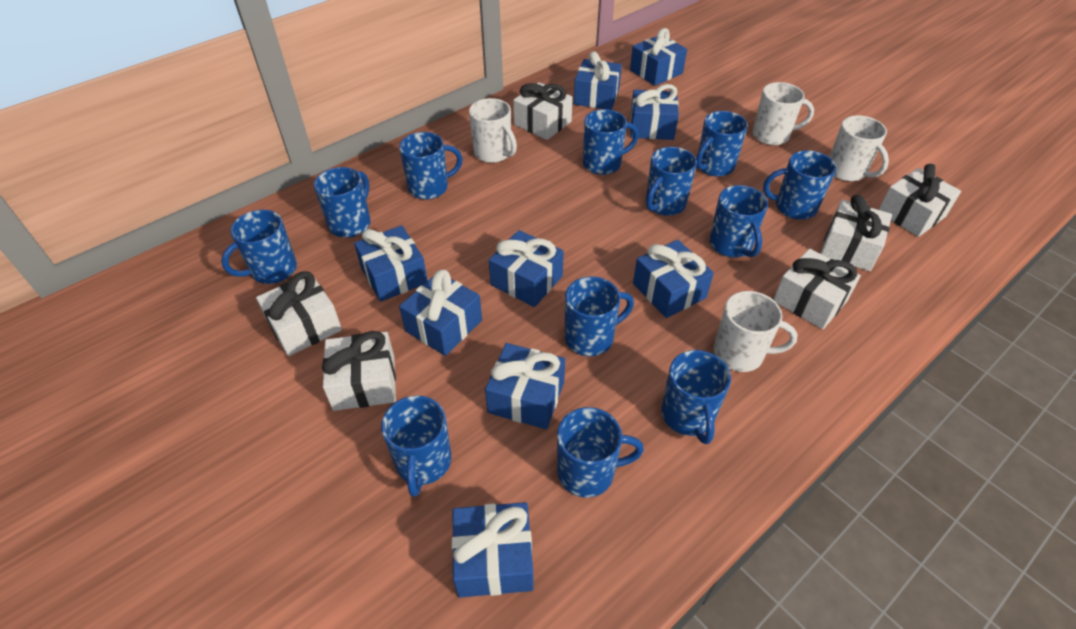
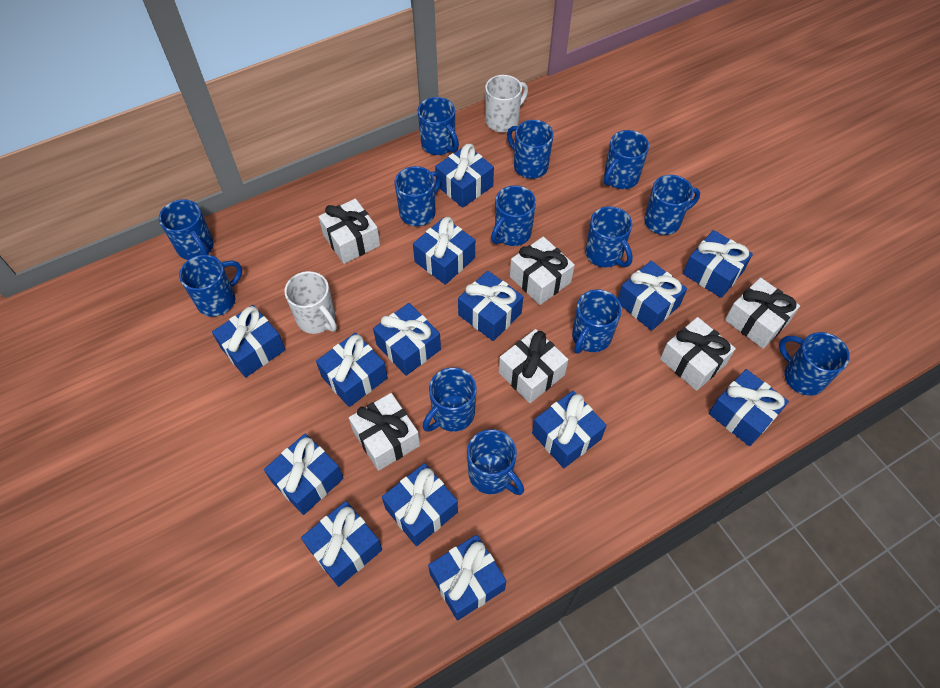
blue gift: 9 -> 14
blue mug: 12 -> 13
white mug: 4 -> 2

